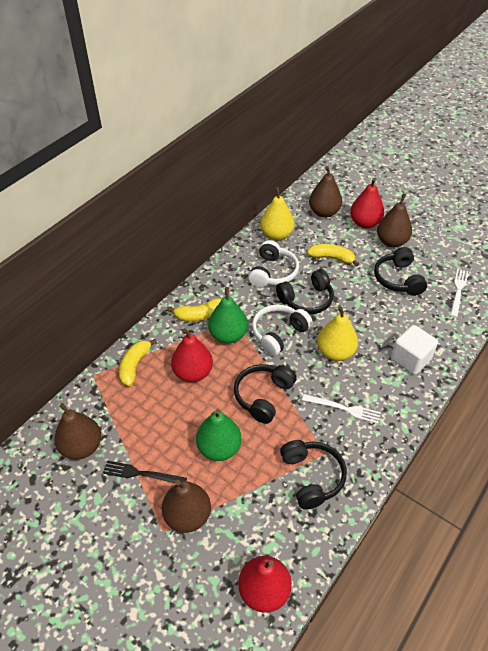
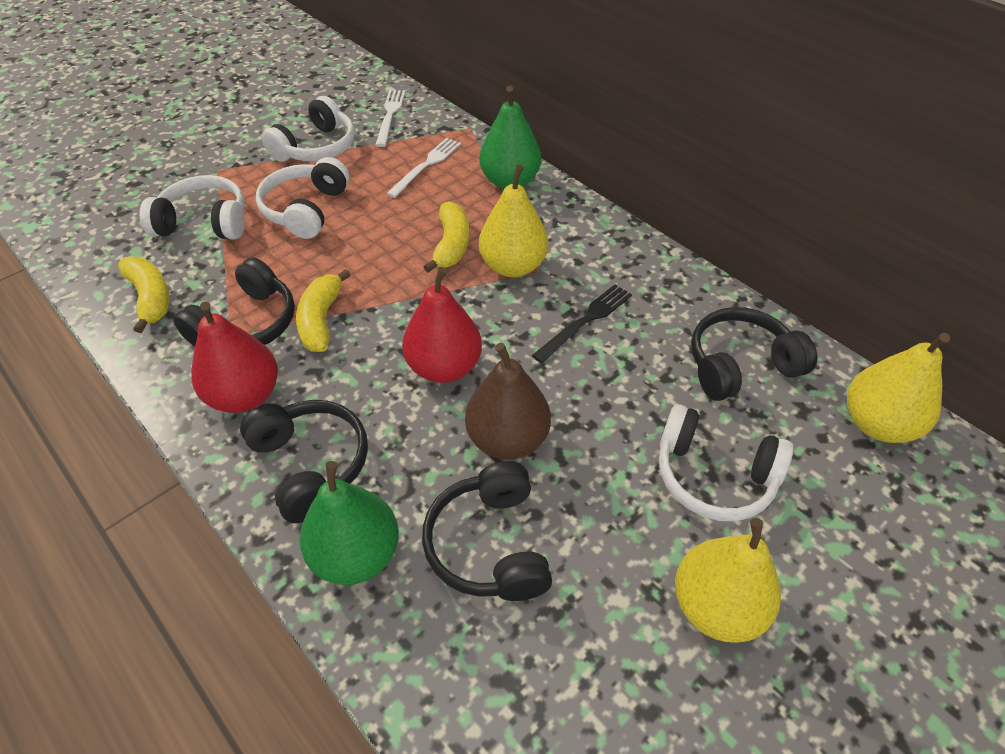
brown pear: 4 -> 1
red pear: 3 -> 2
white cube: 1 -> 0
white headphones: 2 -> 4
yellow pear: 2 -> 3

